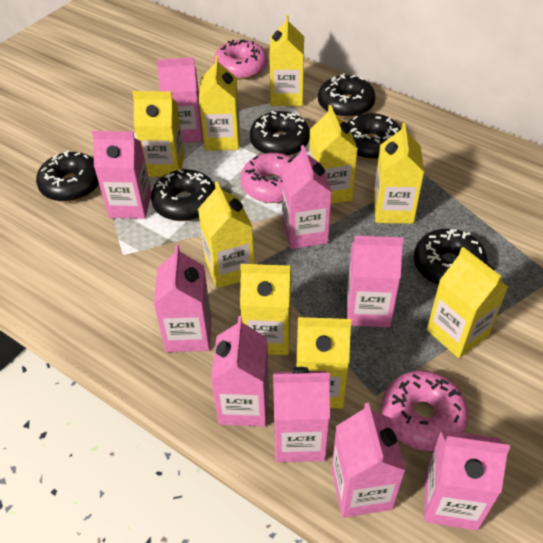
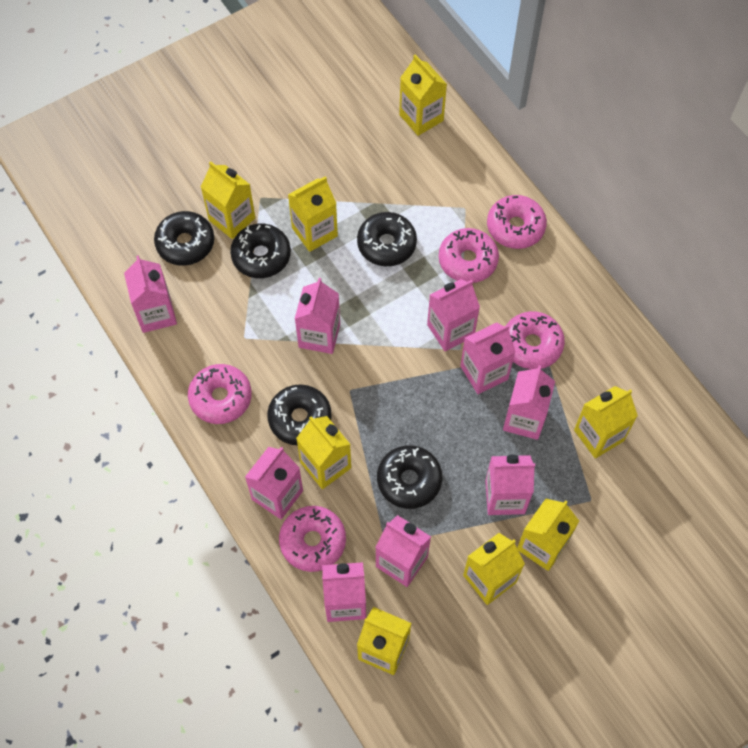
black donut: 6 -> 5
pink donut: 3 -> 5
yellow carton: 9 -> 8

